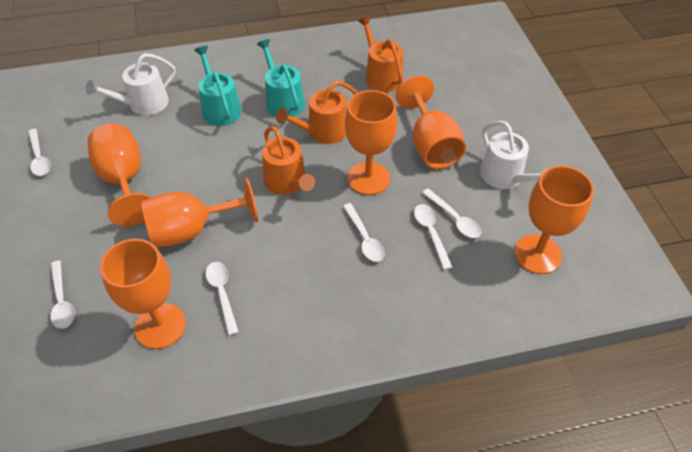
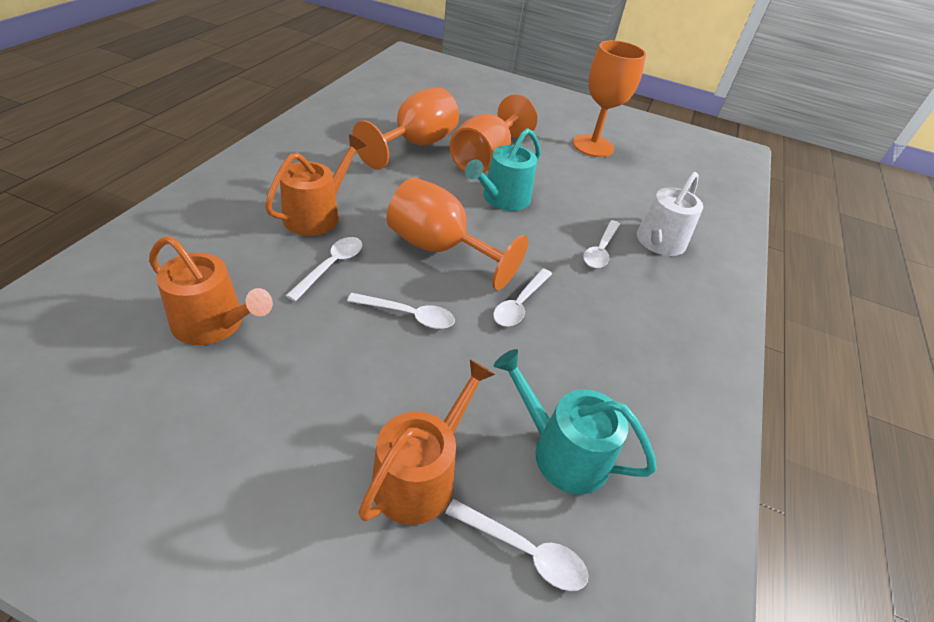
orange goblet: 6 -> 4
white spoon: 6 -> 5
white watering can: 2 -> 1

